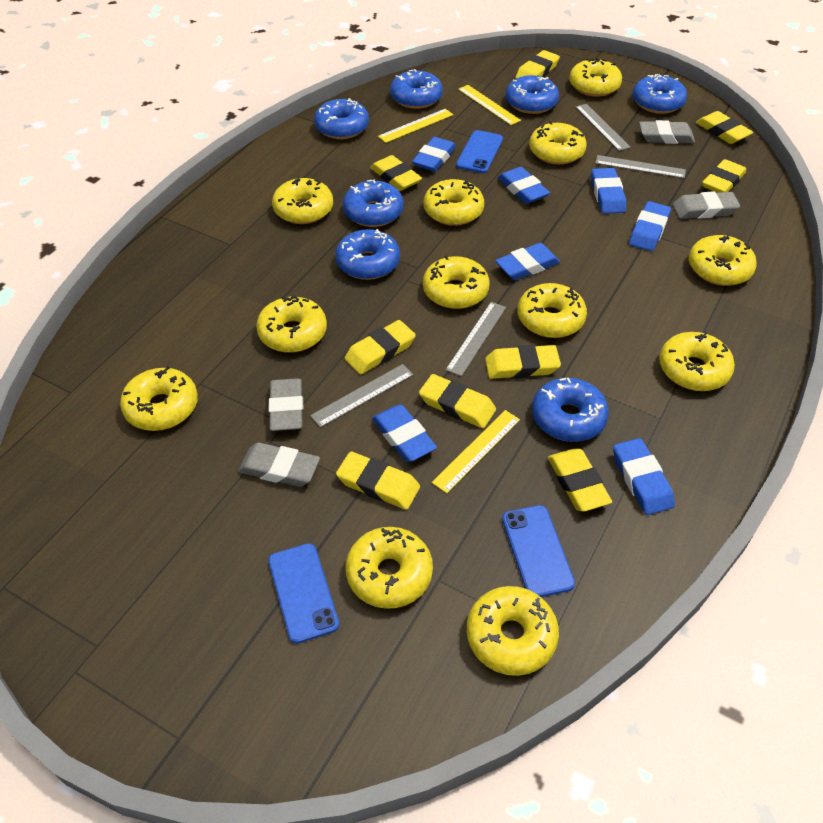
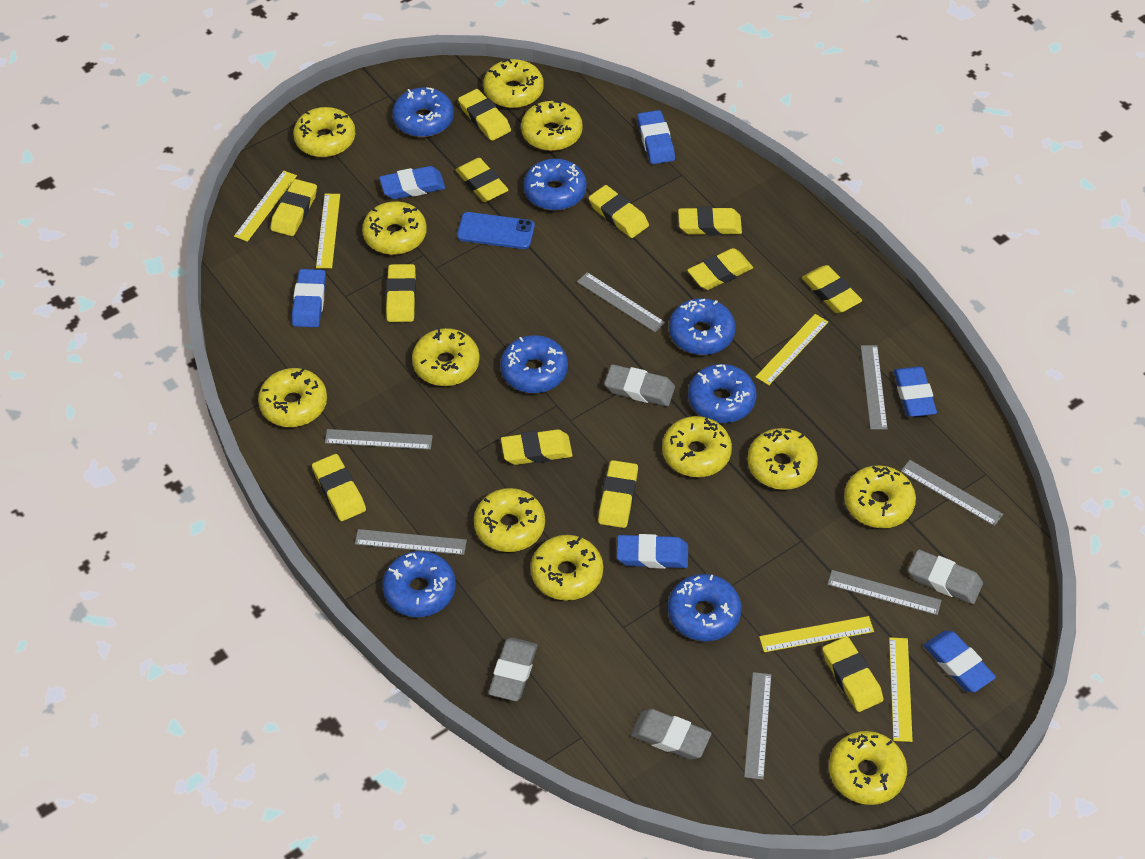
blue eraser: 7 -> 6
blue phone: 3 -> 1
grey ruler: 4 -> 7
yellow eraser: 9 -> 12
yellow ruler: 3 -> 5

